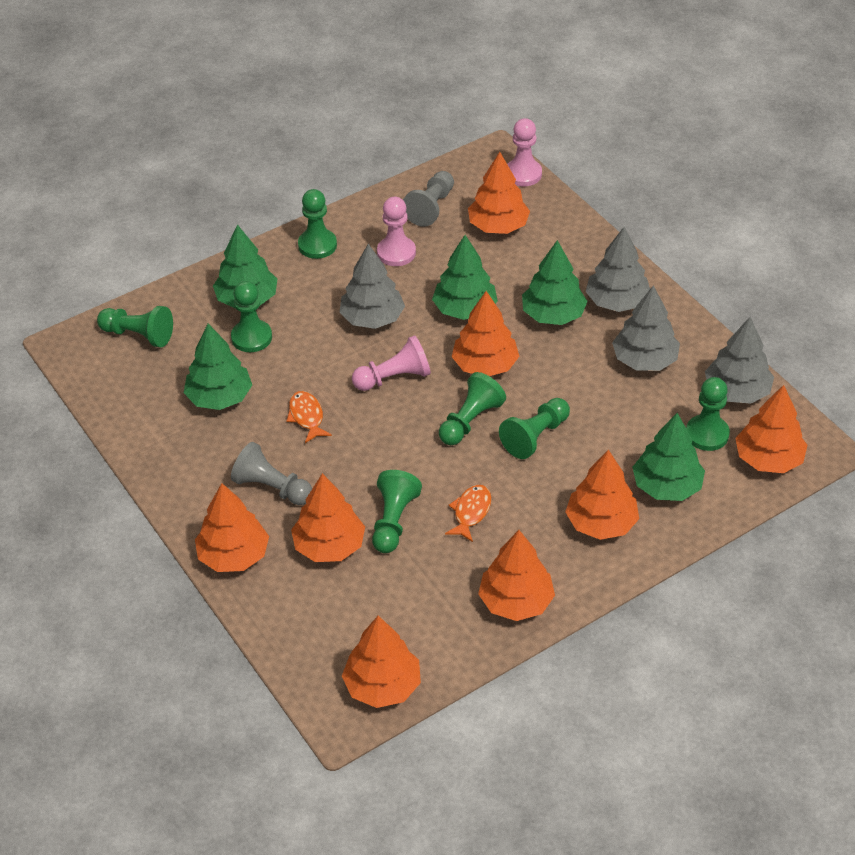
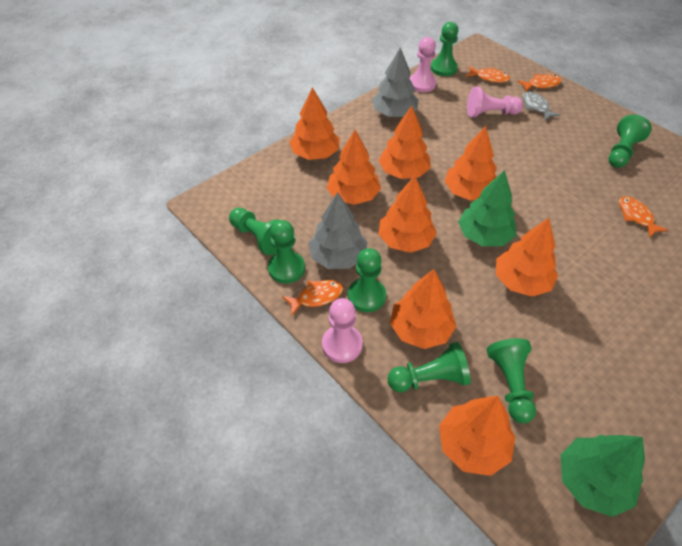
green tree: 5 -> 2
grey fish: 0 -> 1
grey pawn: 2 -> 0
grey tree: 4 -> 2
orange fish: 2 -> 4

